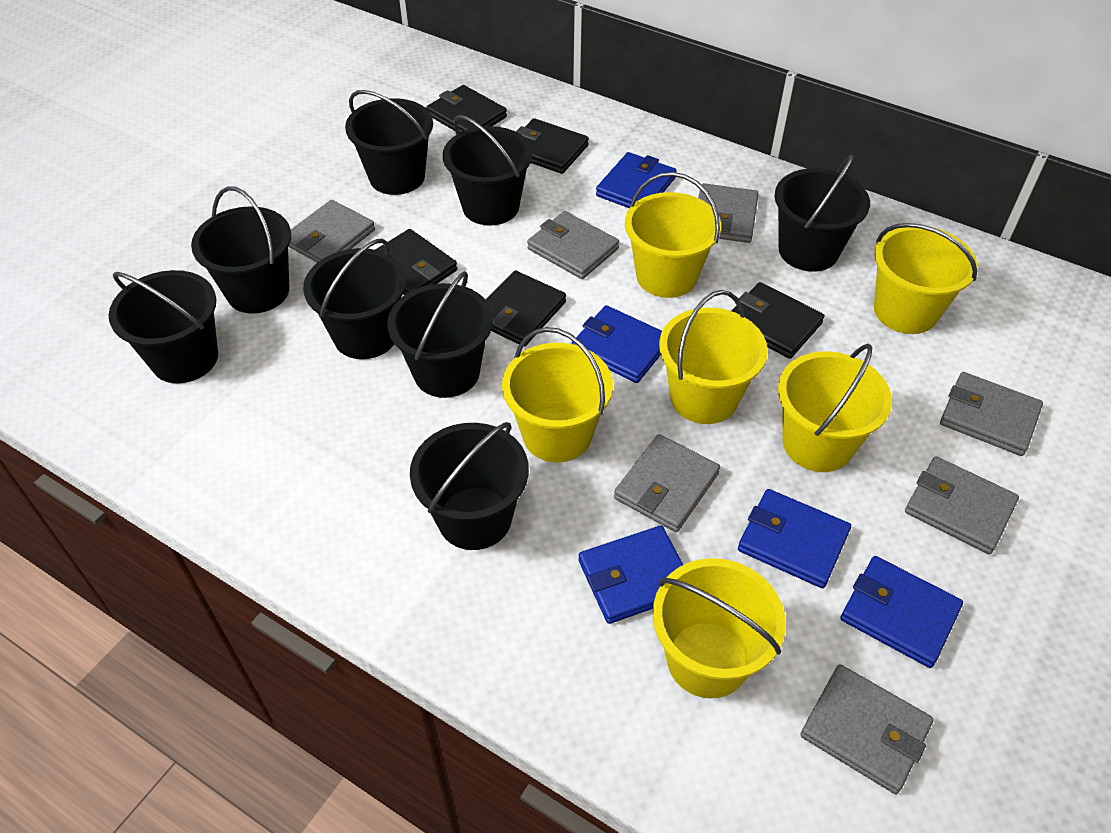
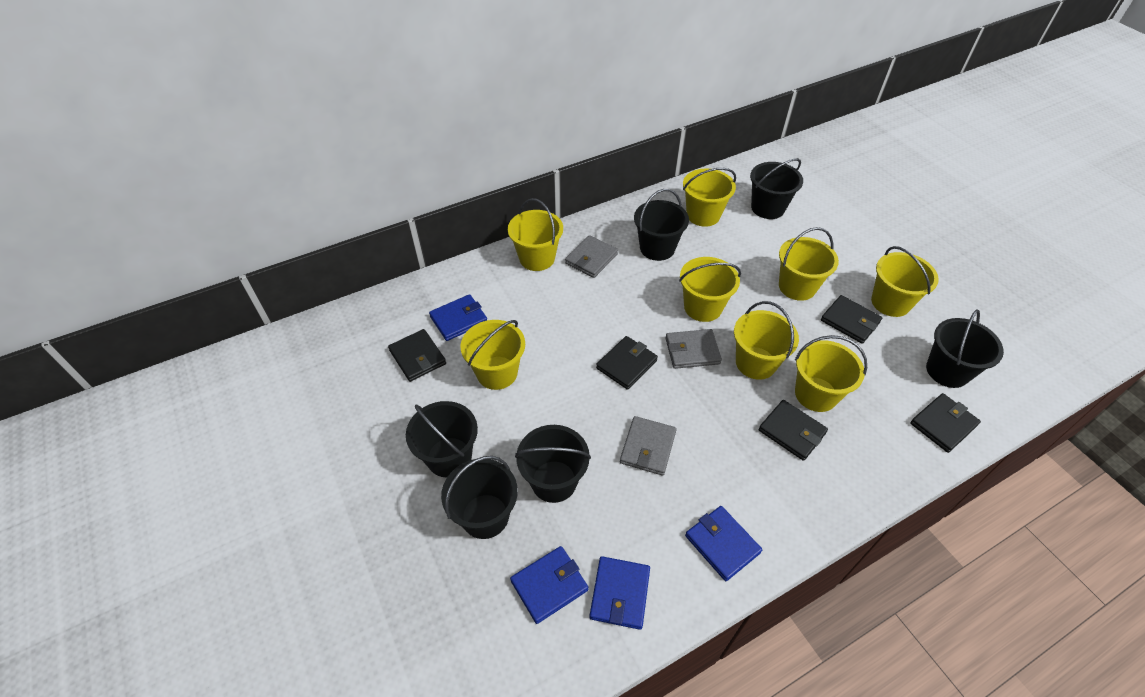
black bucket: 8 -> 6
blue wallet: 5 -> 4
grey wallet: 7 -> 3
yellow bucket: 6 -> 8

